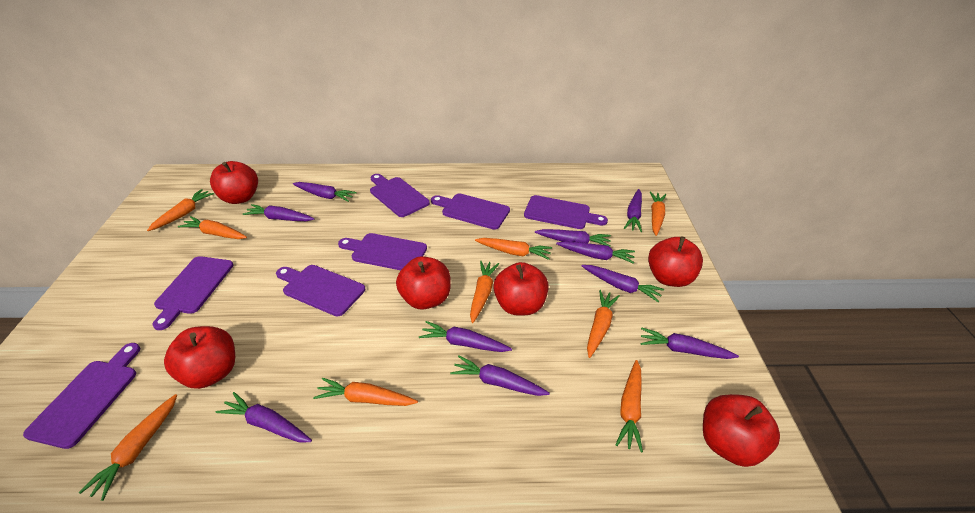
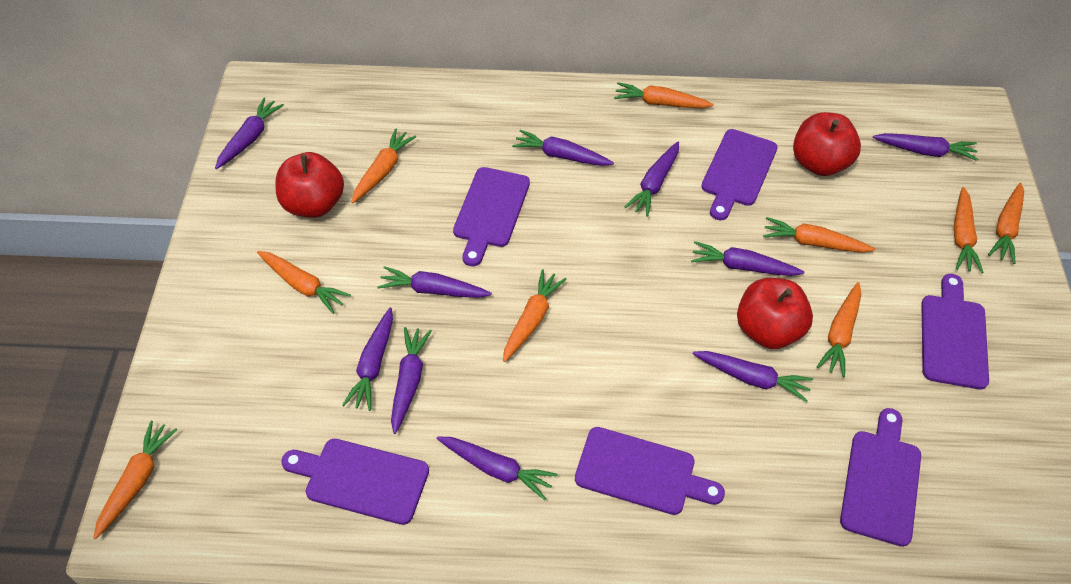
purple cutting board: 7 -> 6
red apple: 6 -> 3

